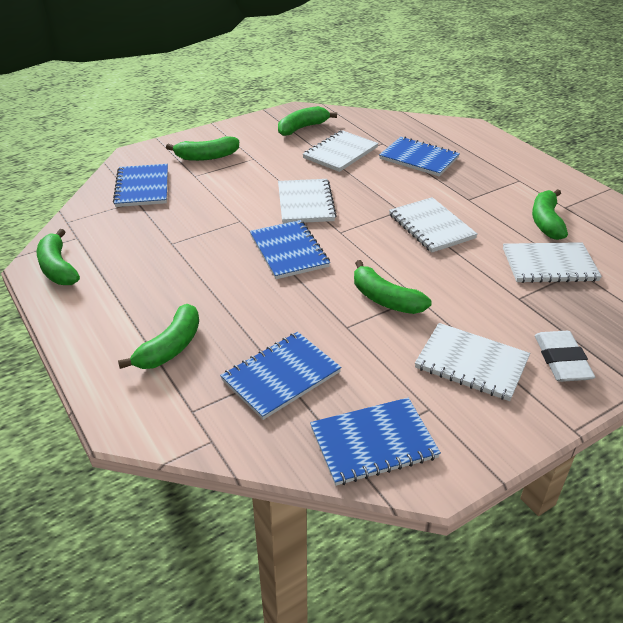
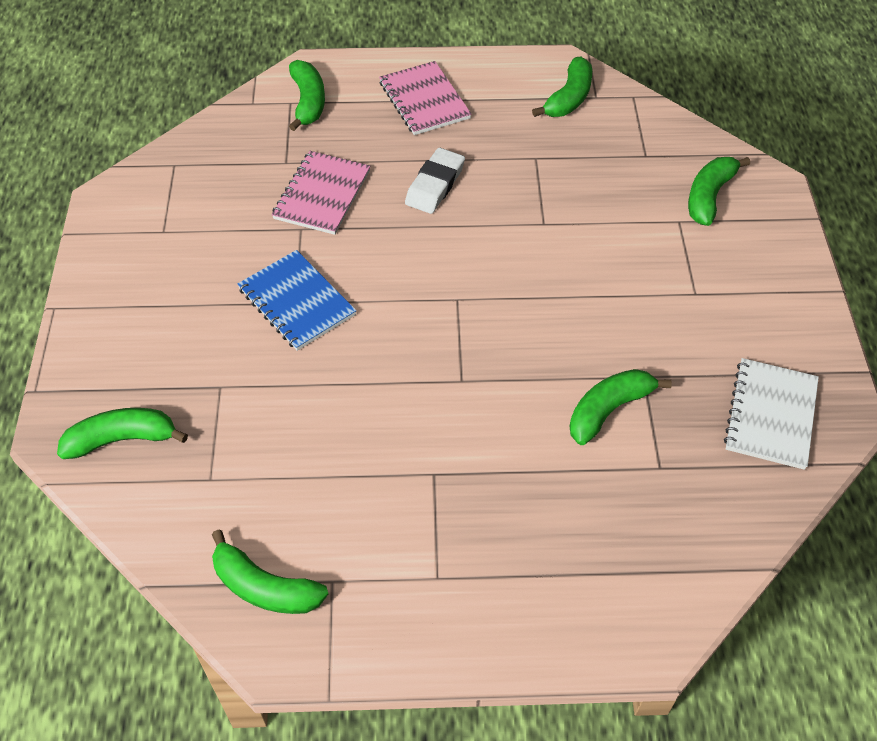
blue notebook: 5 -> 1
pink notebook: 0 -> 2
white notebook: 5 -> 1

